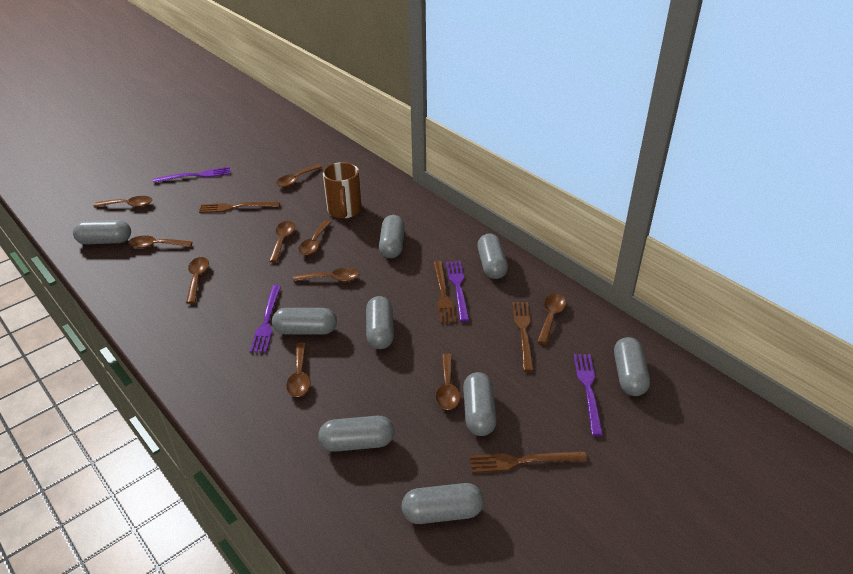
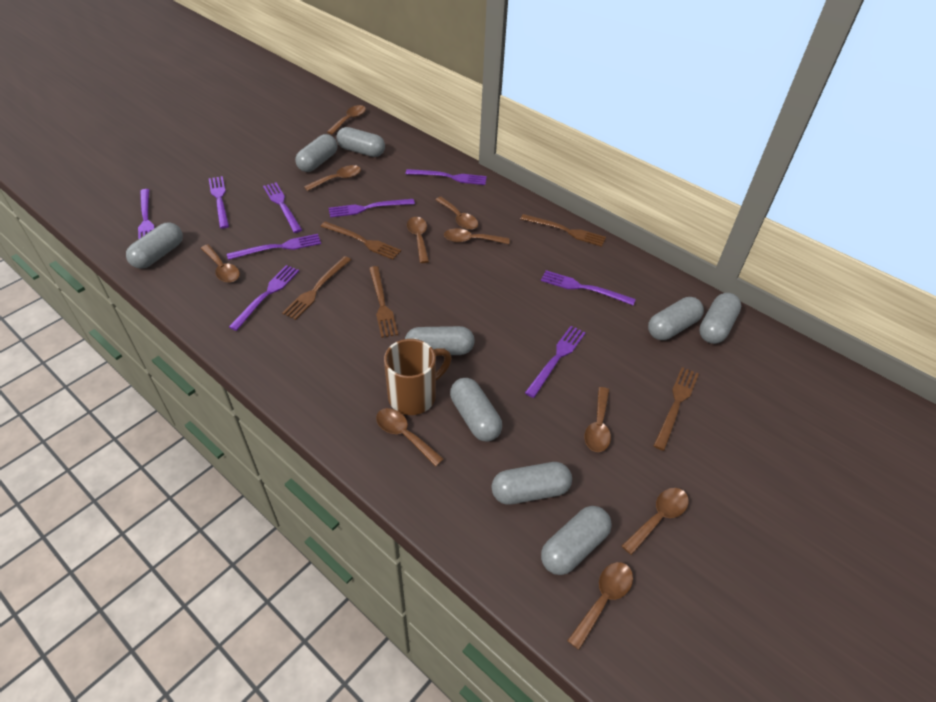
brown fork: 4 -> 5
purple fork: 4 -> 9

